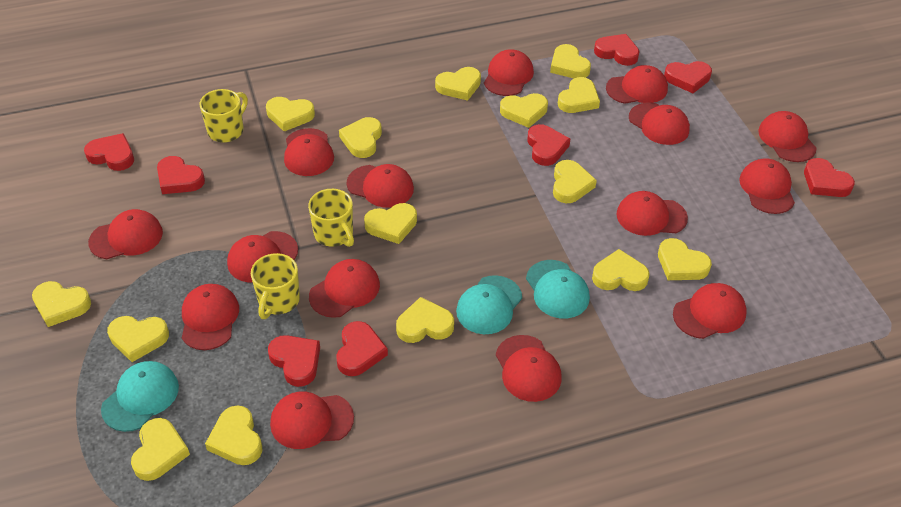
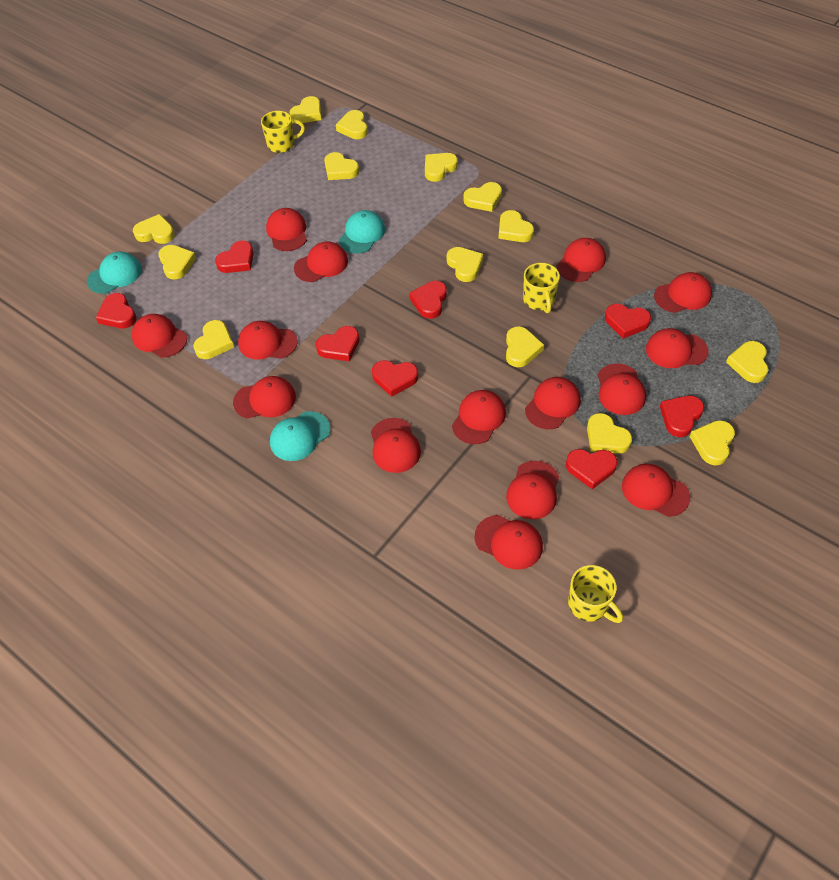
yellow heart: 15 -> 14

